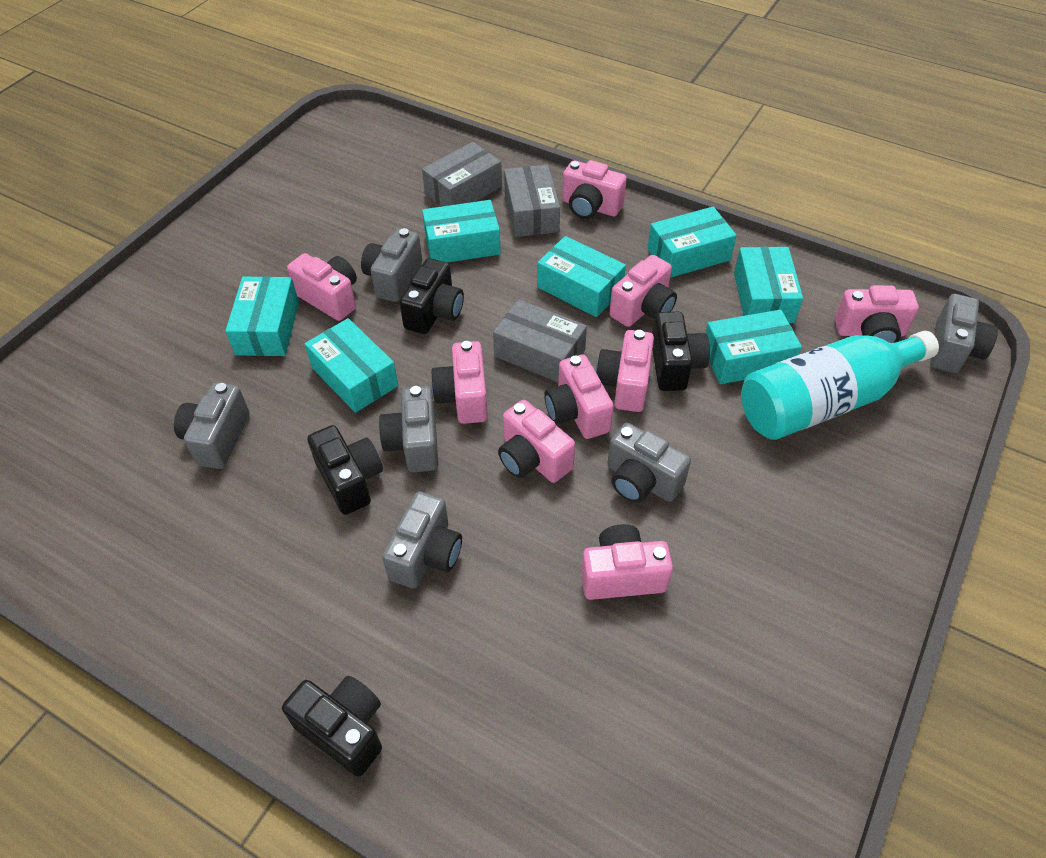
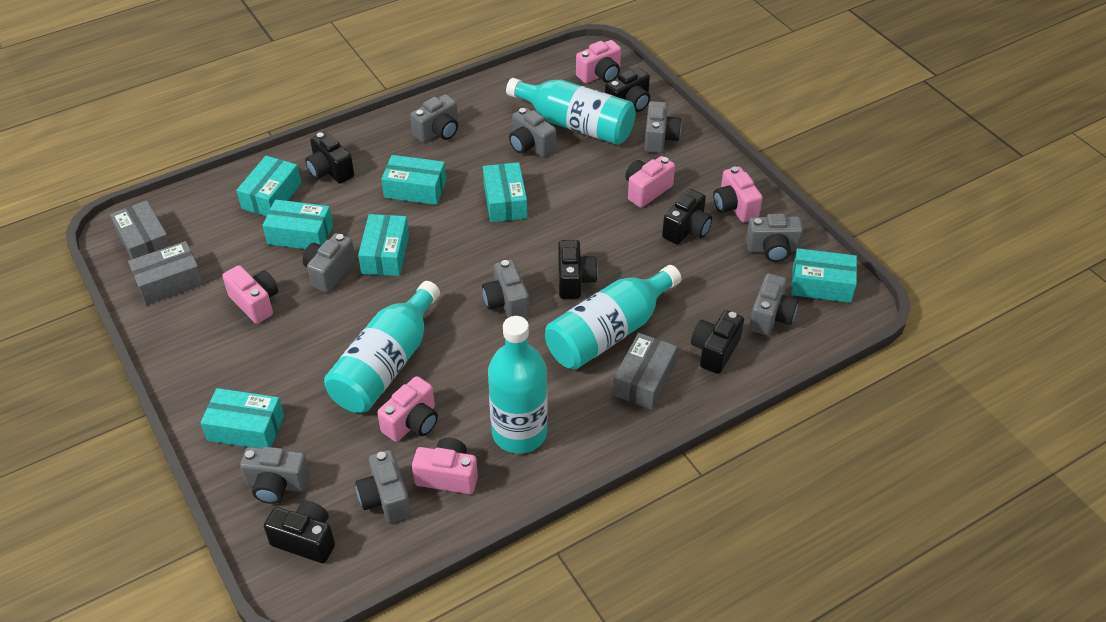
black camera: 4 -> 6
grey camera: 6 -> 9
pink camera: 9 -> 6
turquoise bottle: 1 -> 4

